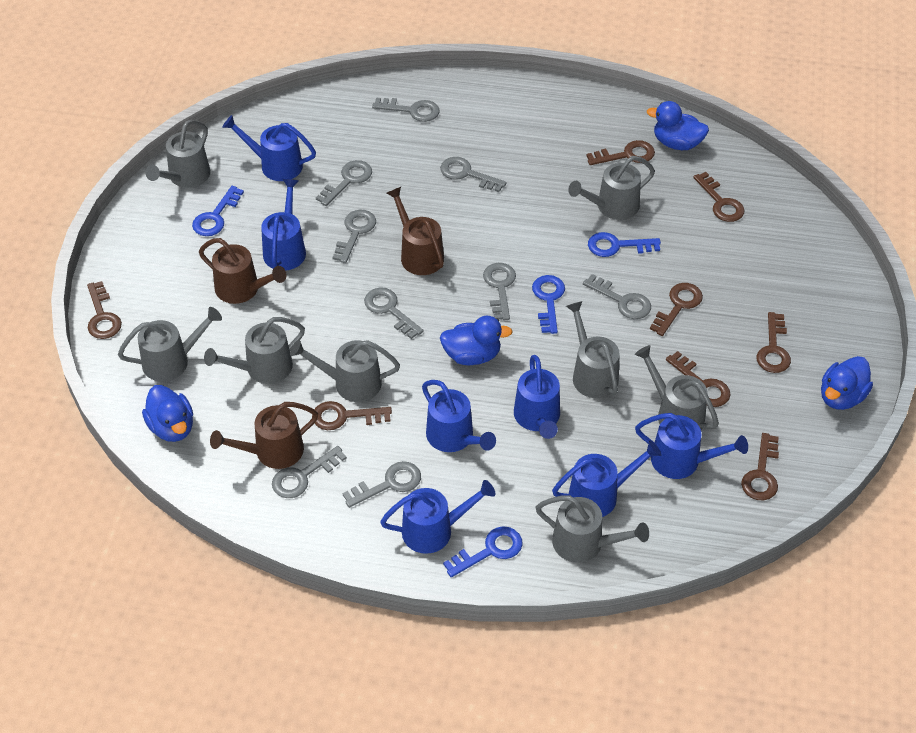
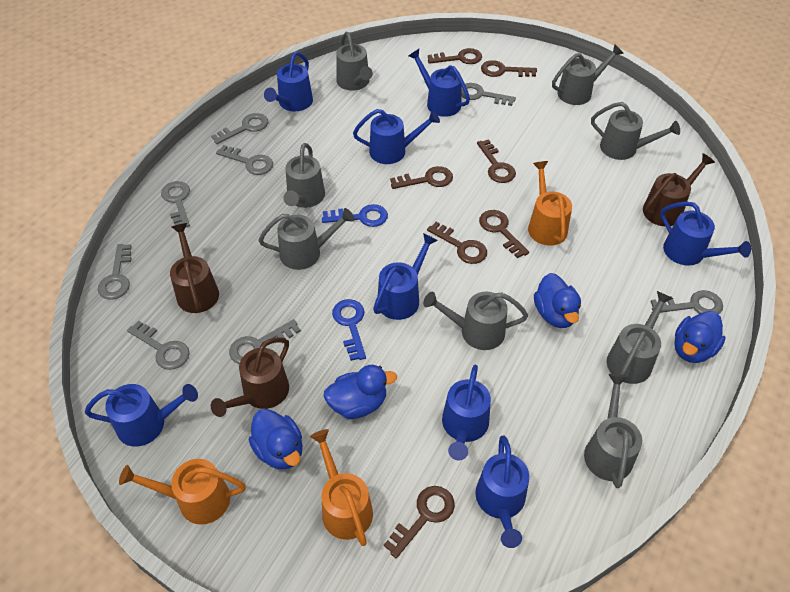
blue key: 4 -> 2
blue watering can: 7 -> 8
brown key: 8 -> 7
grey key: 9 -> 8
orange watering can: 0 -> 3

